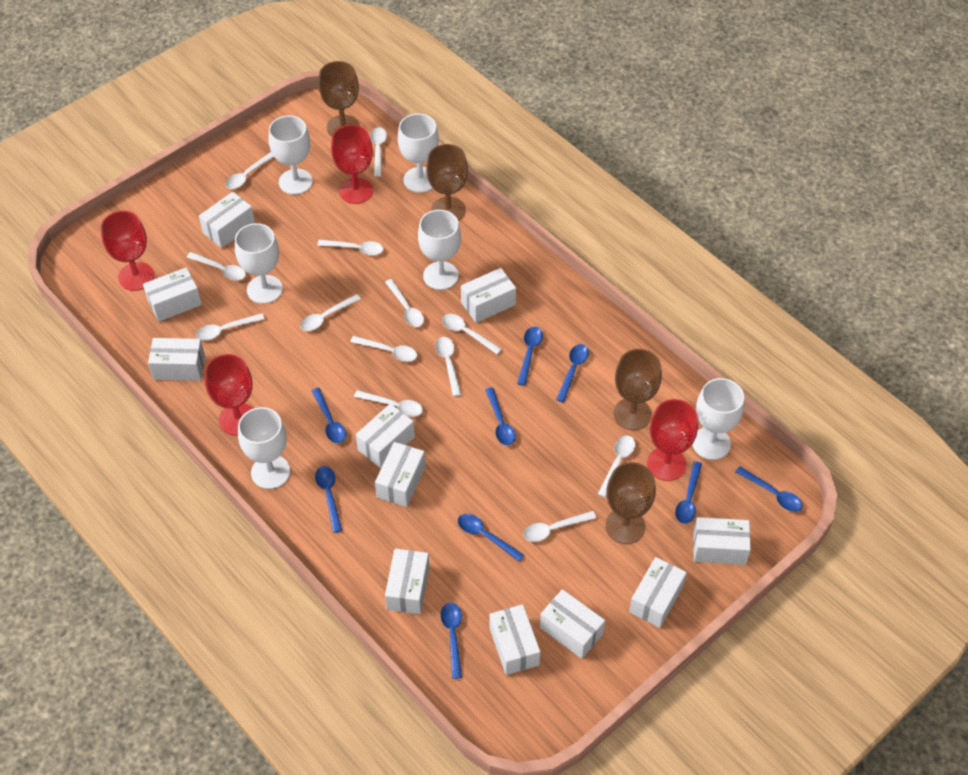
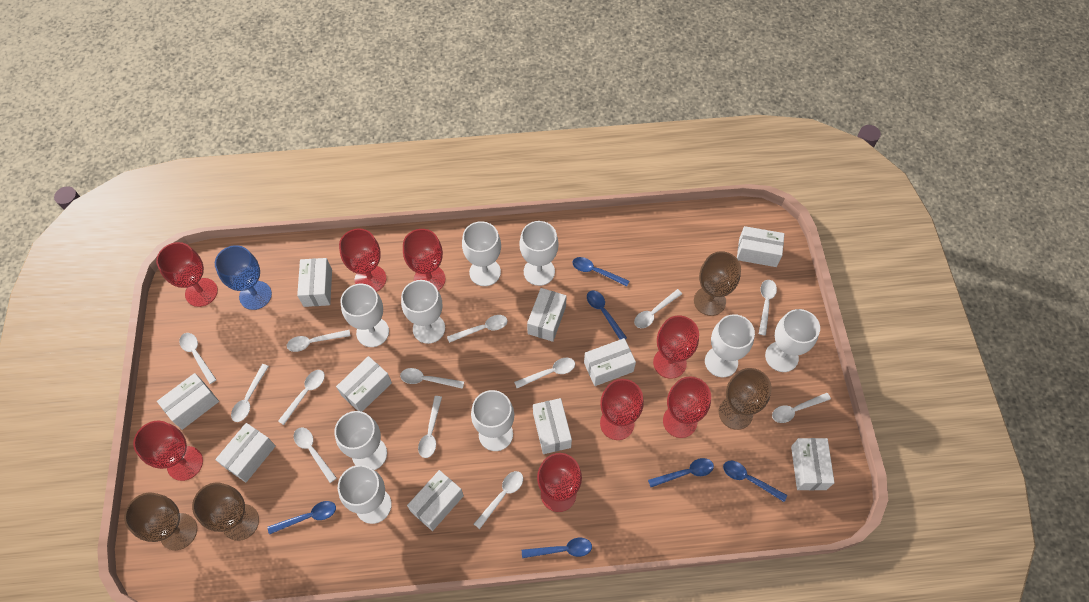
blue goblet: 0 -> 1
blue spoon: 9 -> 6
red goblet: 4 -> 8
white box: 11 -> 10
white goblet: 6 -> 9

